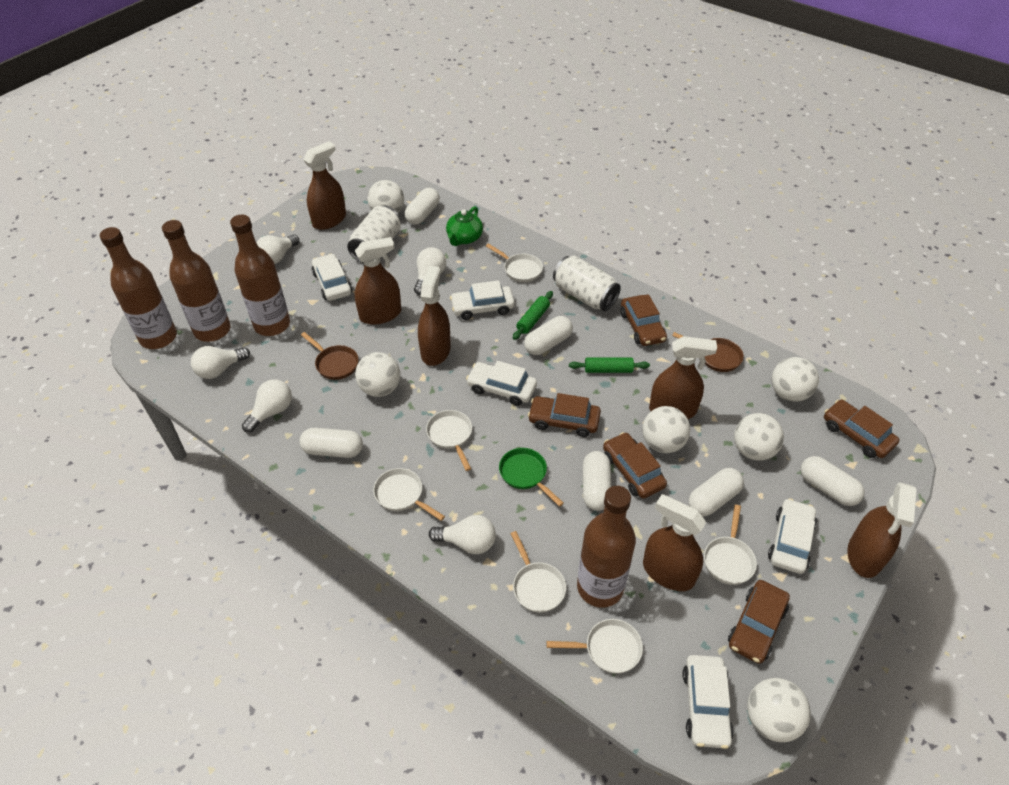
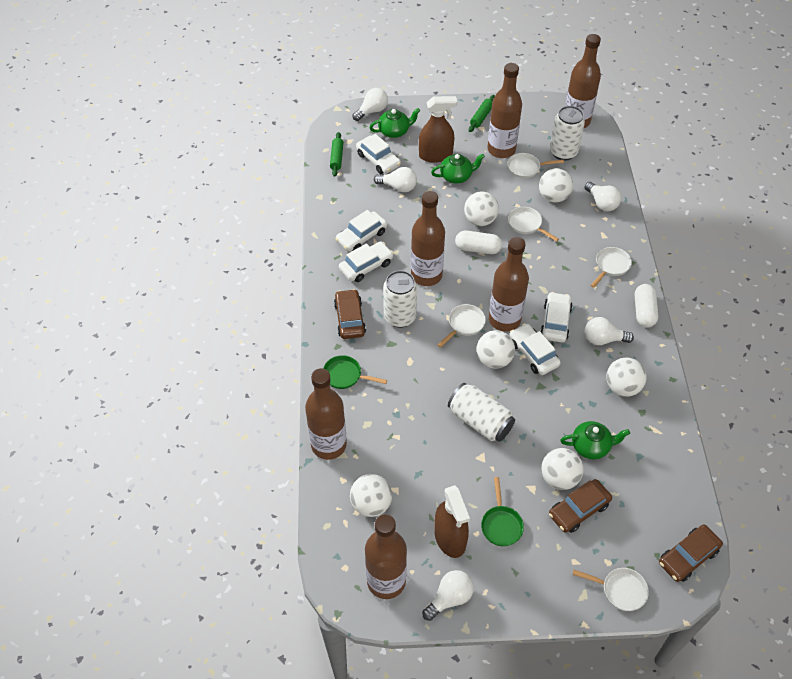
brown bottle: 4 -> 6
brown car: 5 -> 3
brown pan: 2 -> 0
brown spray bottle: 6 -> 2
green pan: 1 -> 2
green teapot: 1 -> 3
white can: 2 -> 3
white capsule: 6 -> 2
white pan: 6 -> 5

